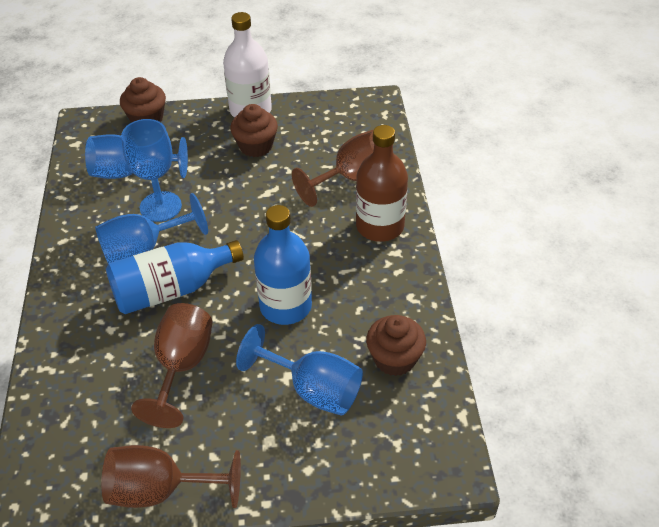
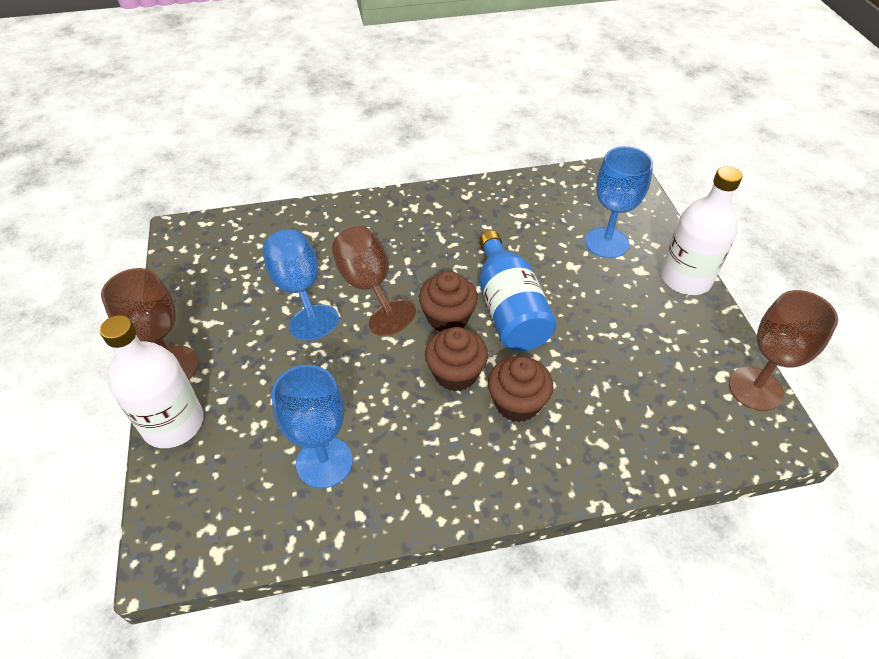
blue bottle: 2 -> 1
blue goblet: 4 -> 3
brown bottle: 1 -> 0
white bottle: 1 -> 2

